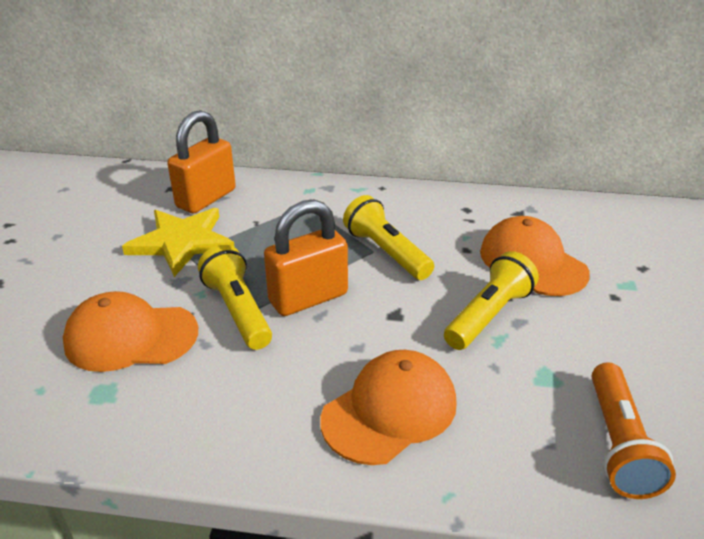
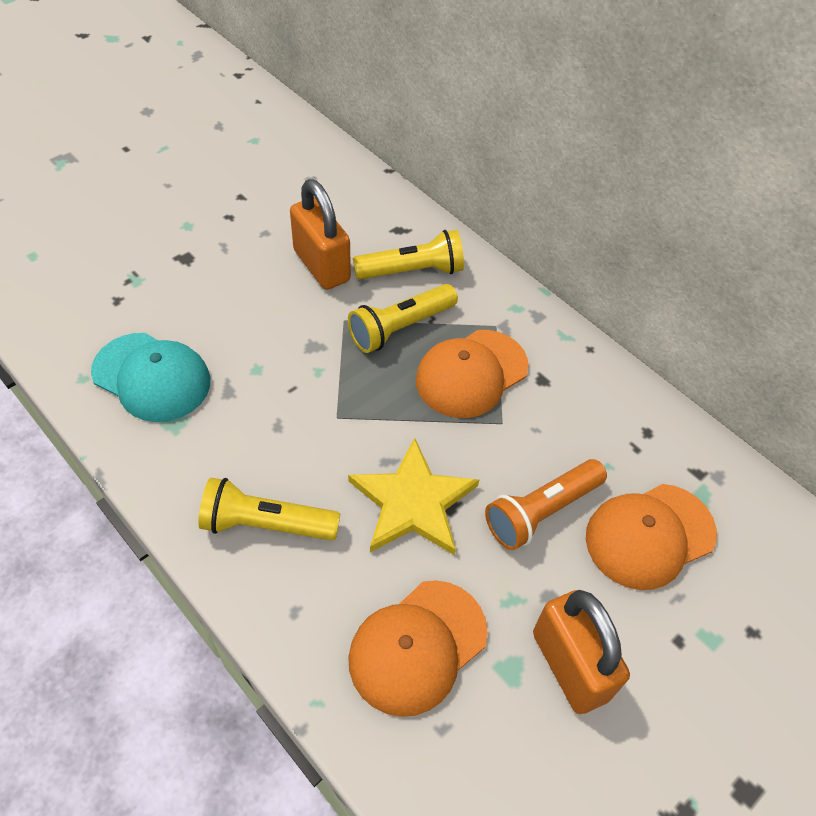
turquoise cap: 0 -> 1

